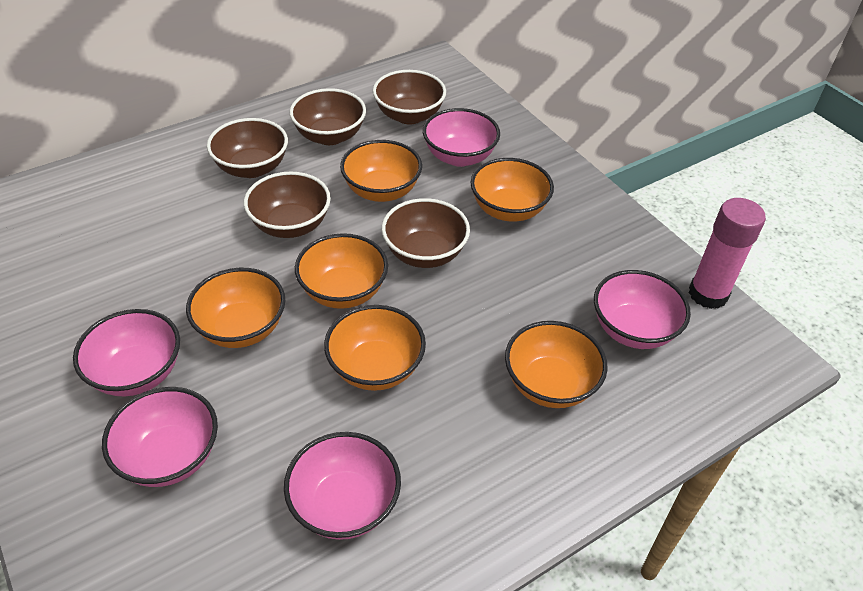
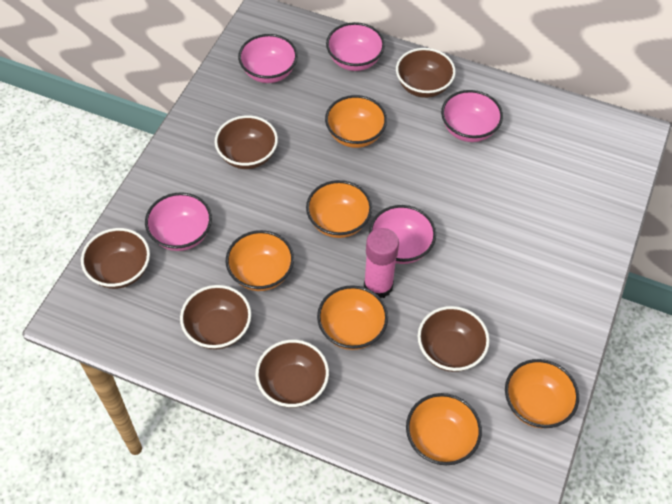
brown bowl: 5 -> 6

